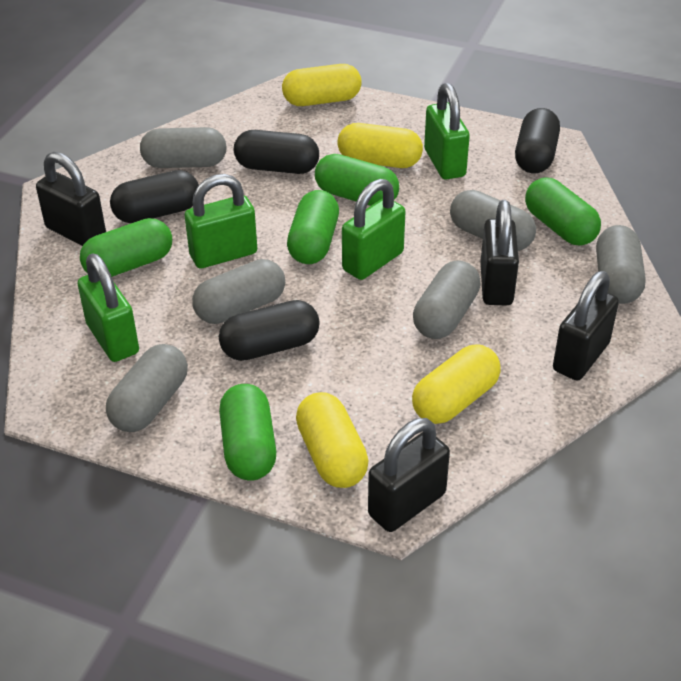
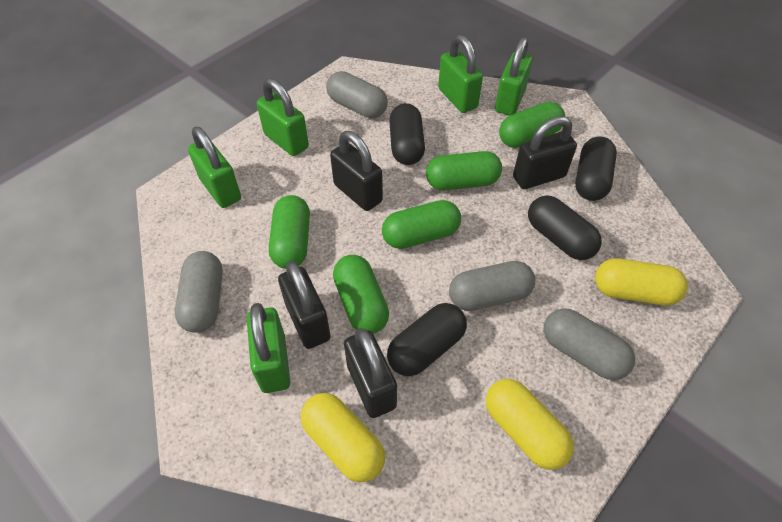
green padlock: 4 -> 5
grey capsule: 6 -> 4
yellow capsule: 4 -> 3

